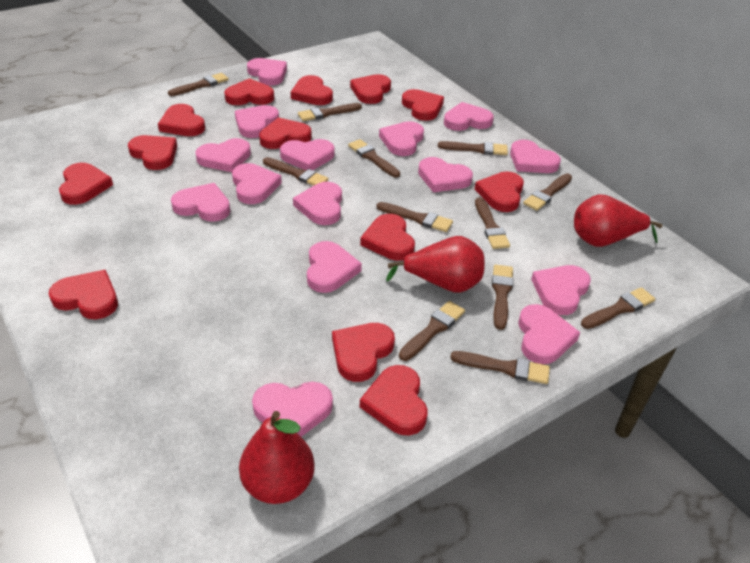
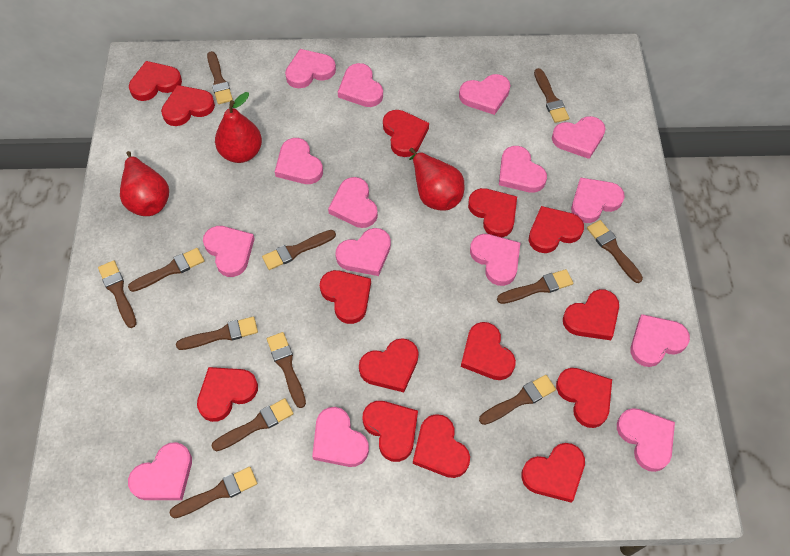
red heart: 13 -> 14

